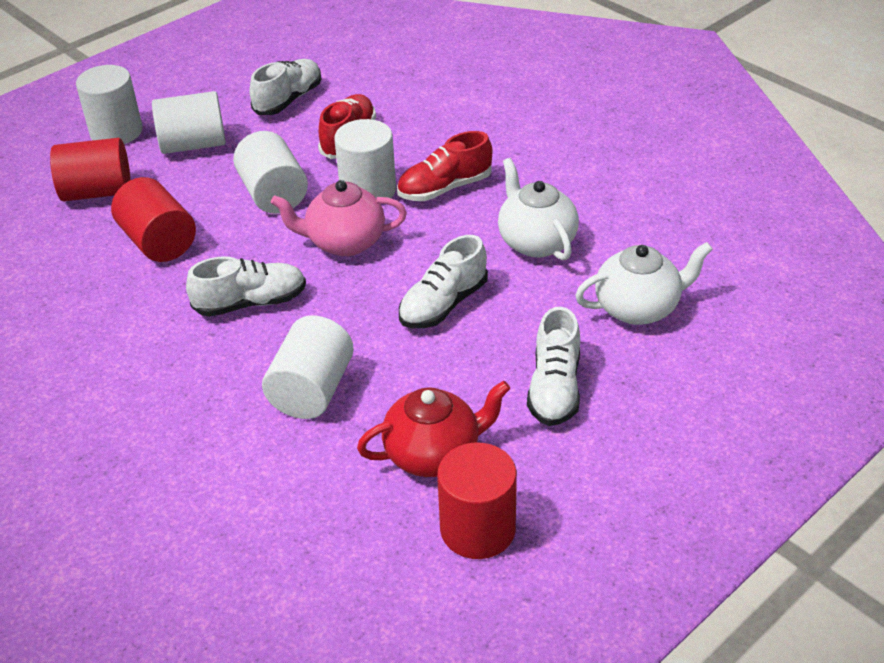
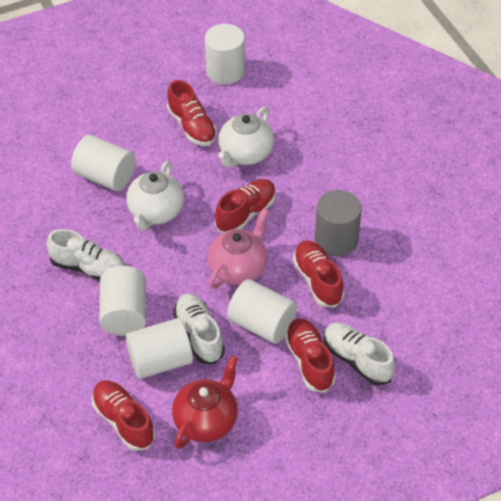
grey cylinder: 0 -> 1
red cylinder: 3 -> 0
red shoe: 2 -> 5
white shoe: 4 -> 3

